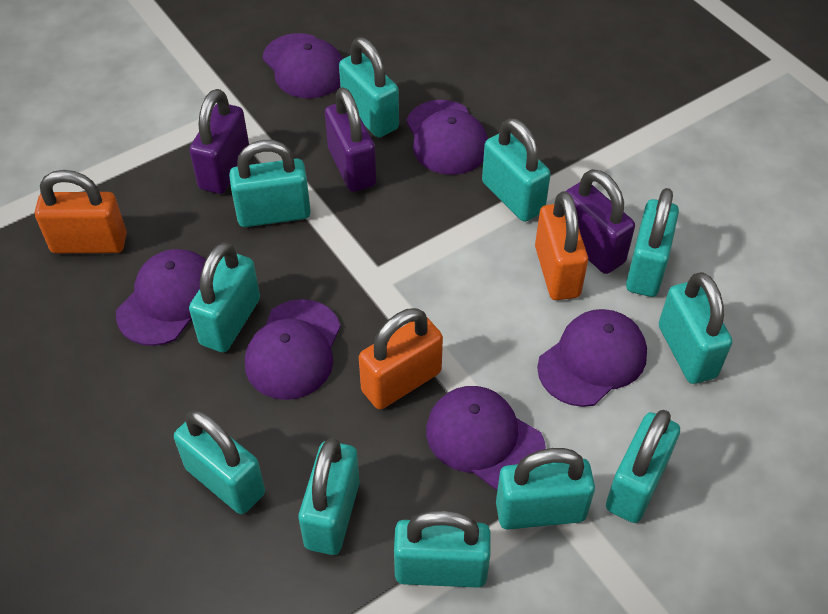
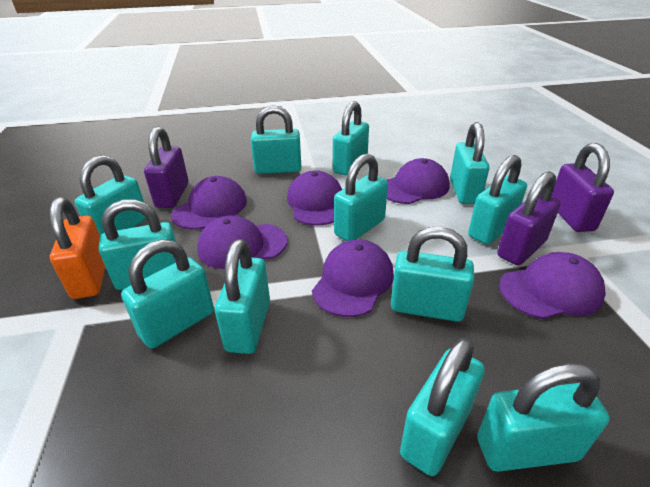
orange padlock: 3 -> 1
turquoise padlock: 11 -> 12

